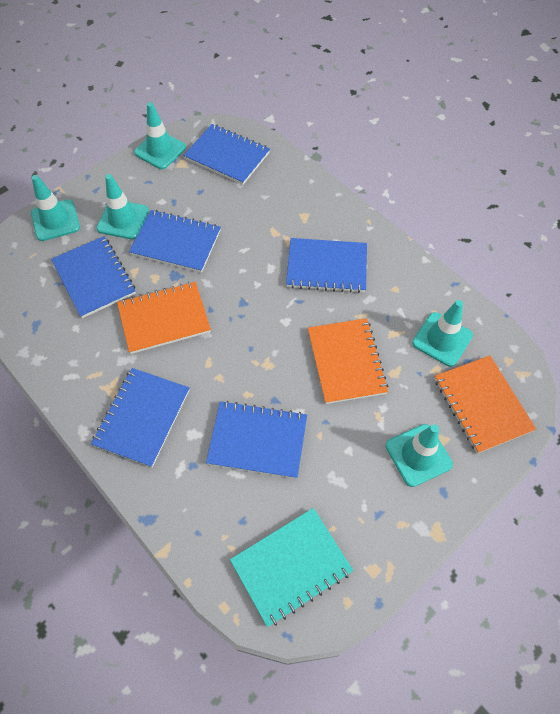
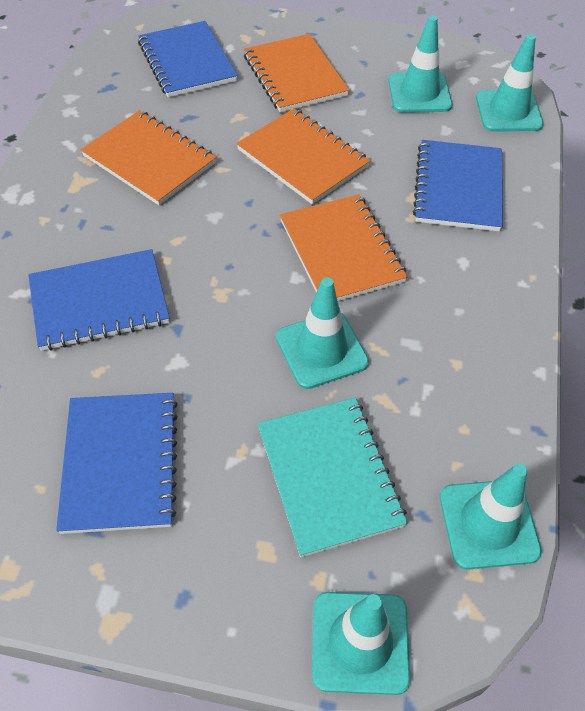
blue notebook: 6 -> 4
orange notebook: 3 -> 4

